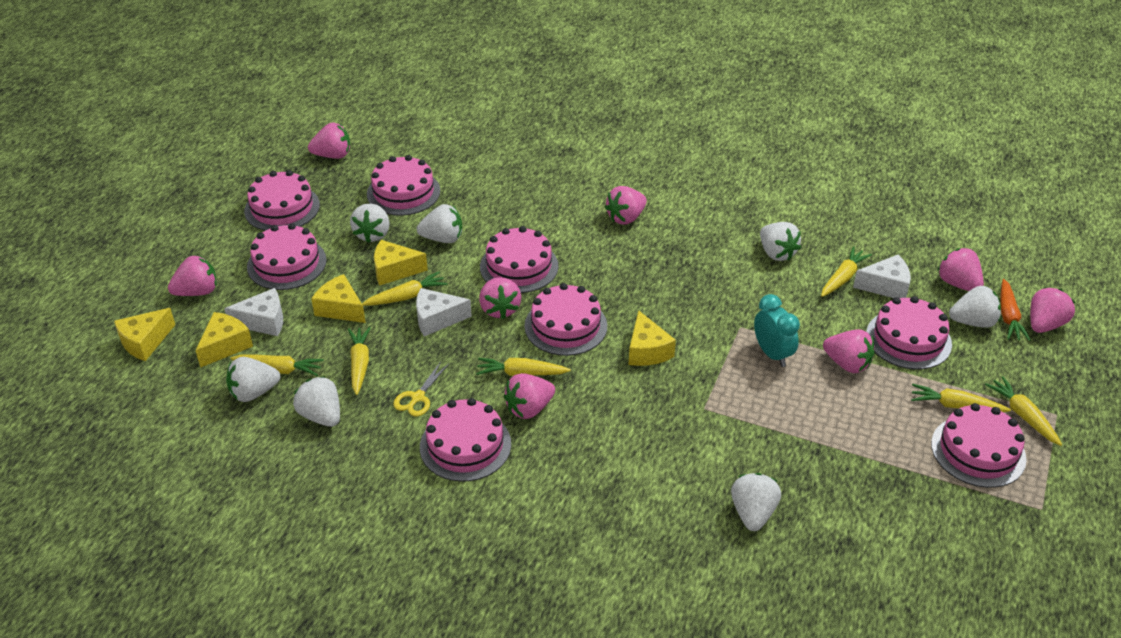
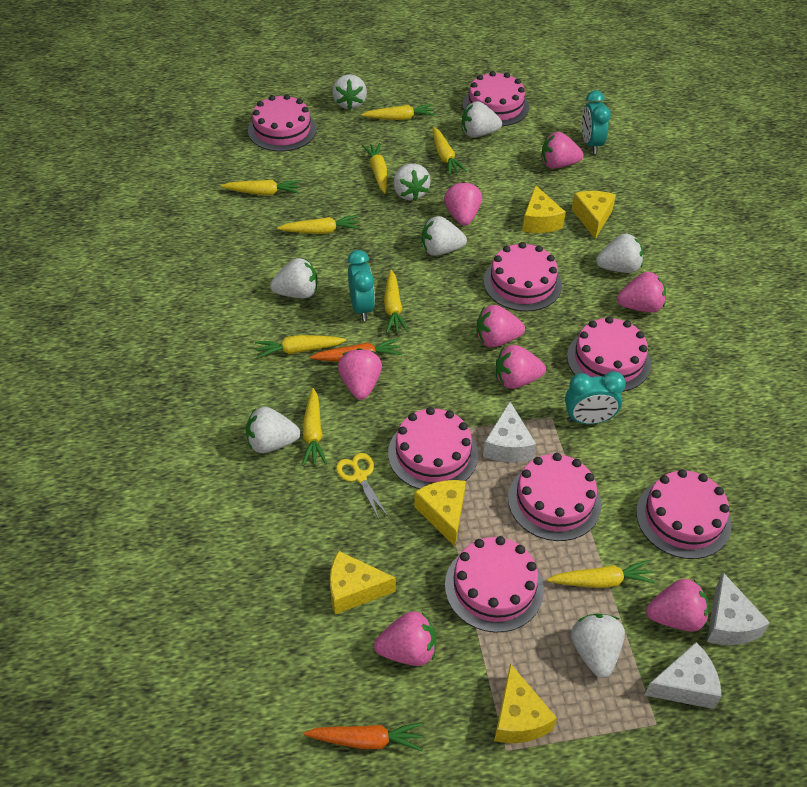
orange carrot: 1 -> 2
turquoise clock: 1 -> 3
white strawberry: 7 -> 8
yellow carrot: 7 -> 9

